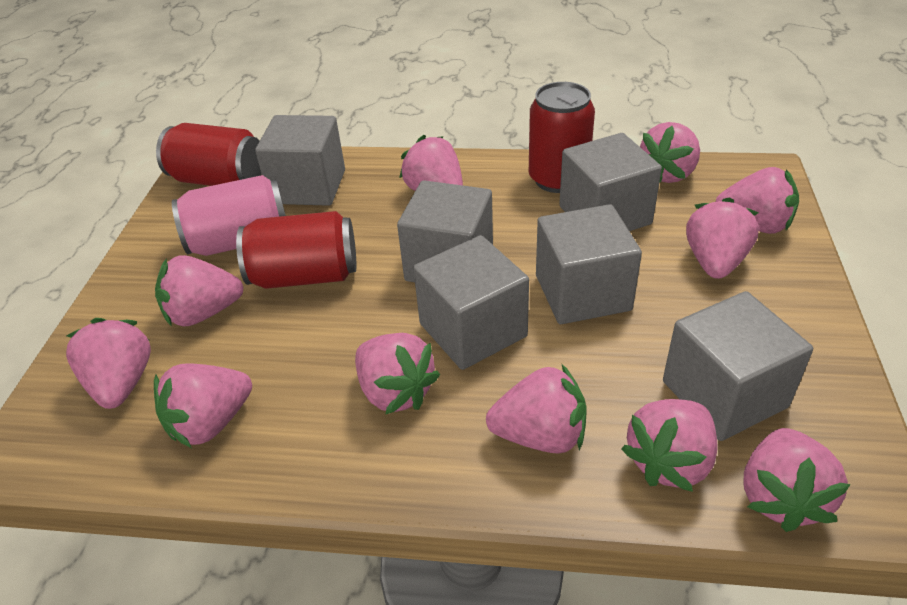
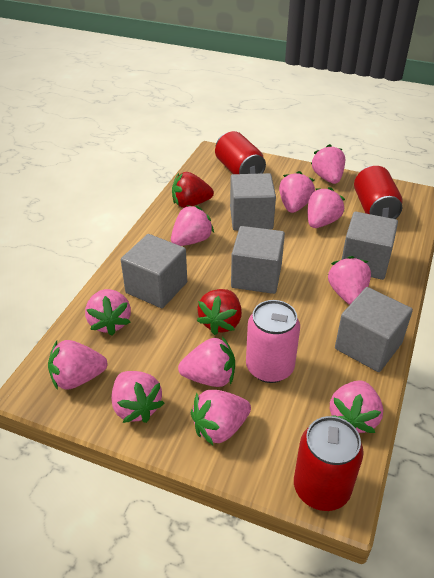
grey cube: 6 -> 5
red strawberry: 0 -> 2

